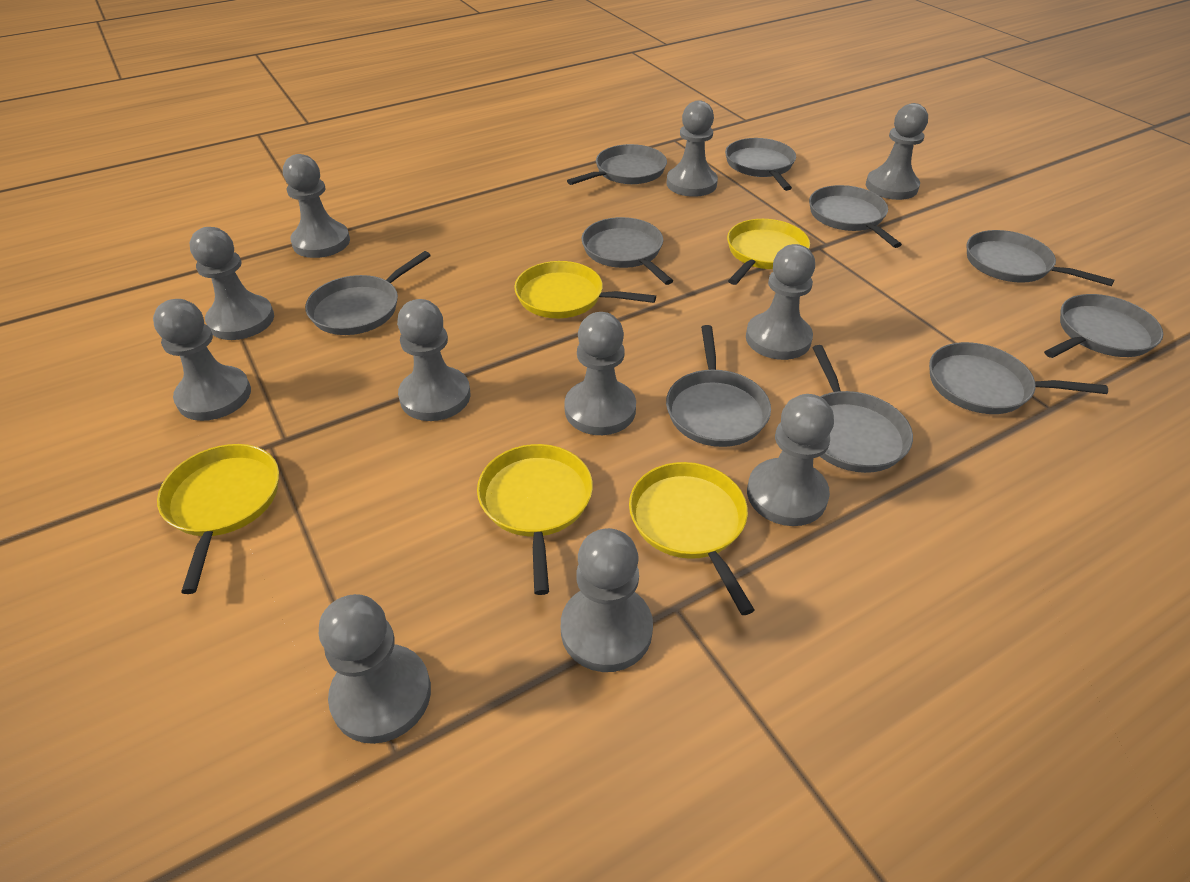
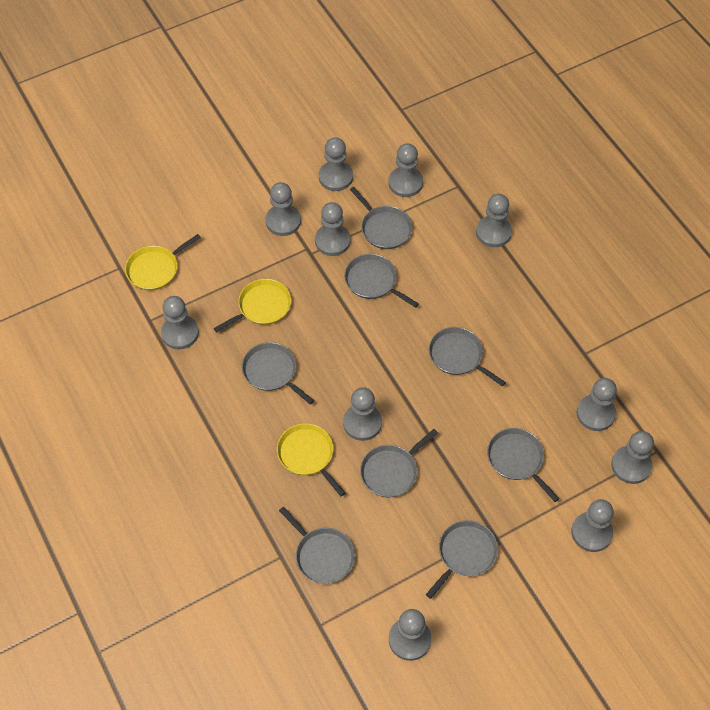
grey pan: 10 -> 8
yellow pan: 5 -> 3

